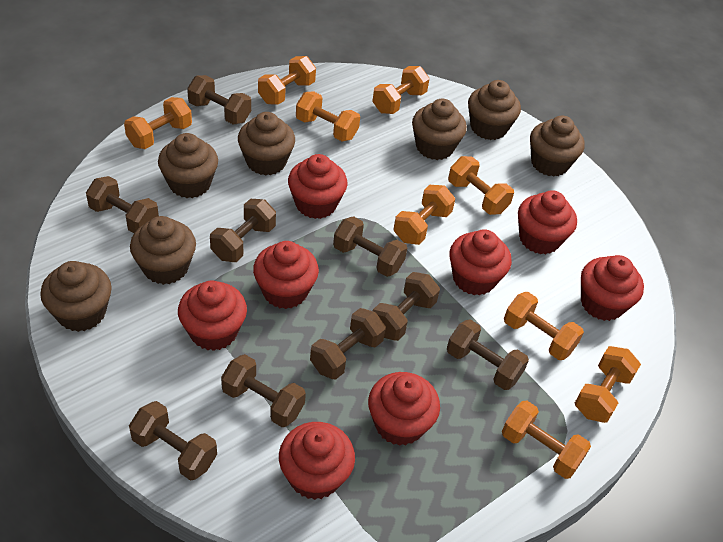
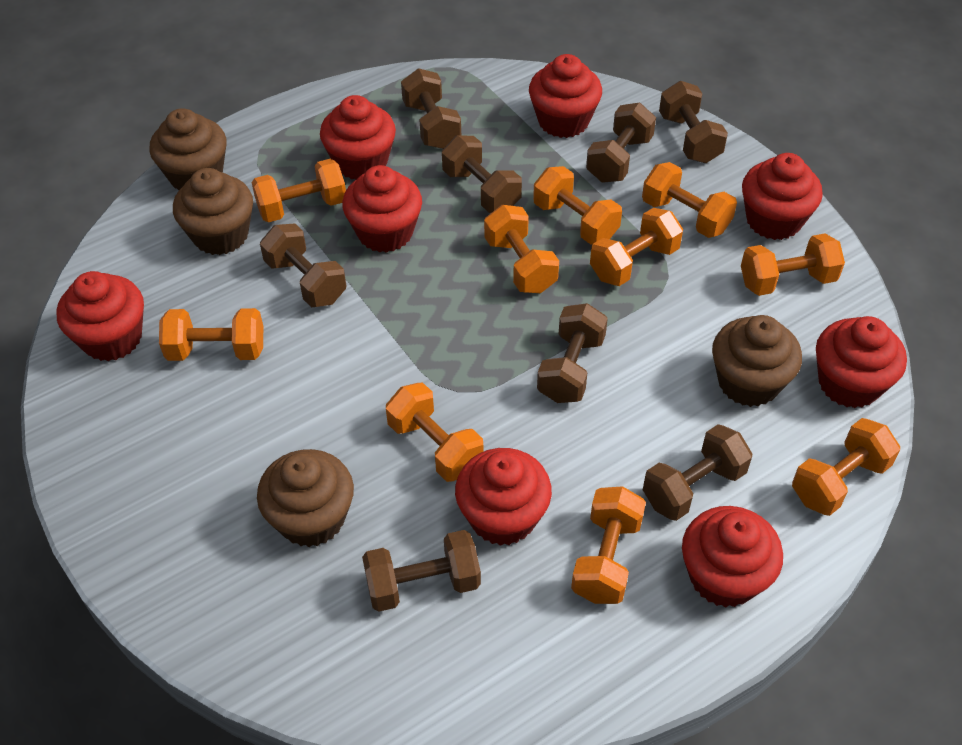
brown cupcake: 7 -> 4
brown dumbbell: 9 -> 8
orange dumbbell: 9 -> 10

